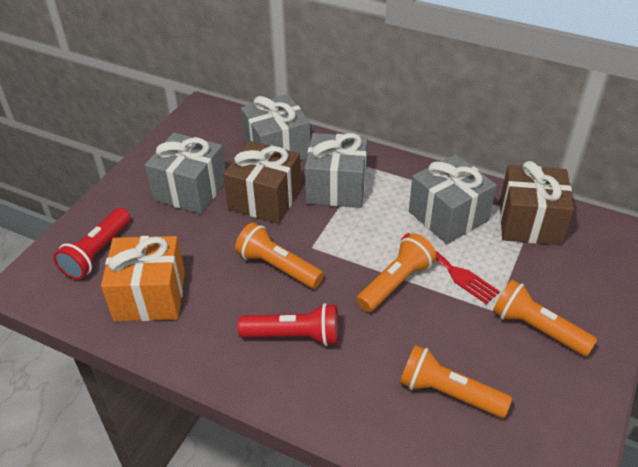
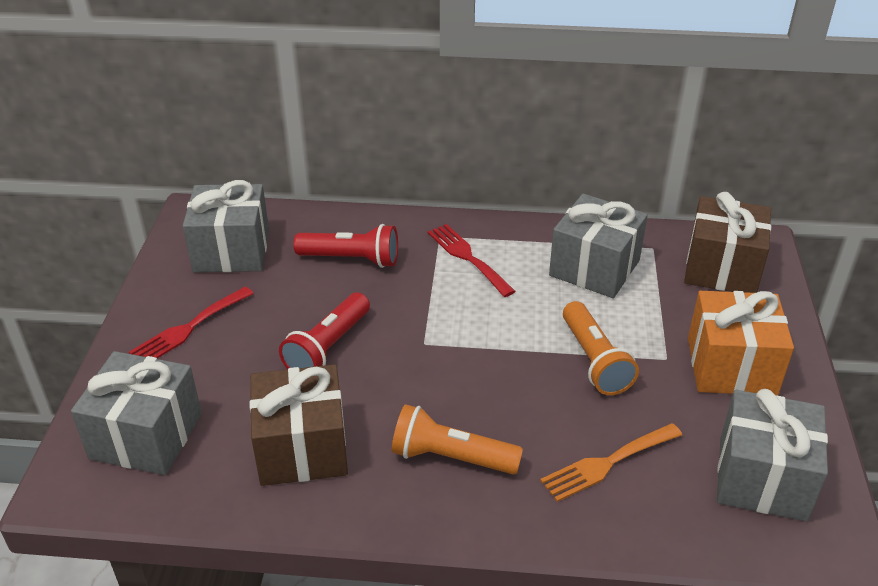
orange flashlight: 4 -> 2
orange fork: 0 -> 1
red fork: 1 -> 2

